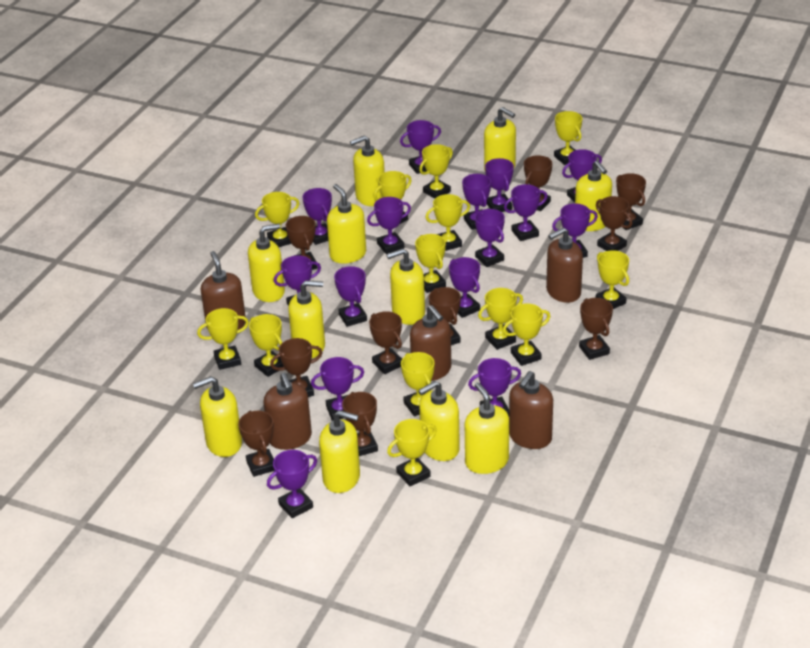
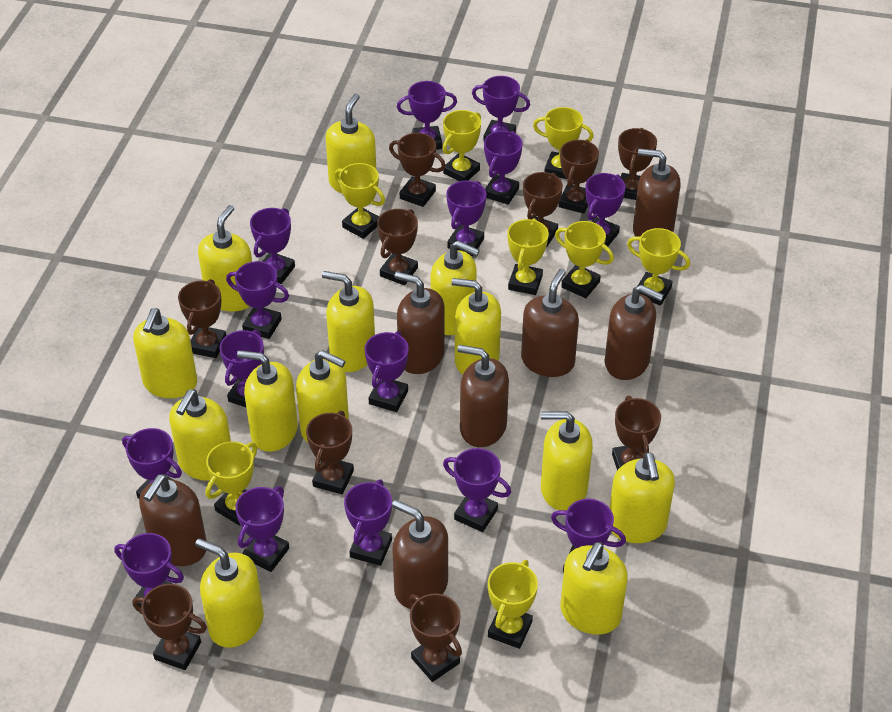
brown soap dispenser: 5 -> 7
yellow soap dispenser: 11 -> 13
yellow trophy: 13 -> 8

